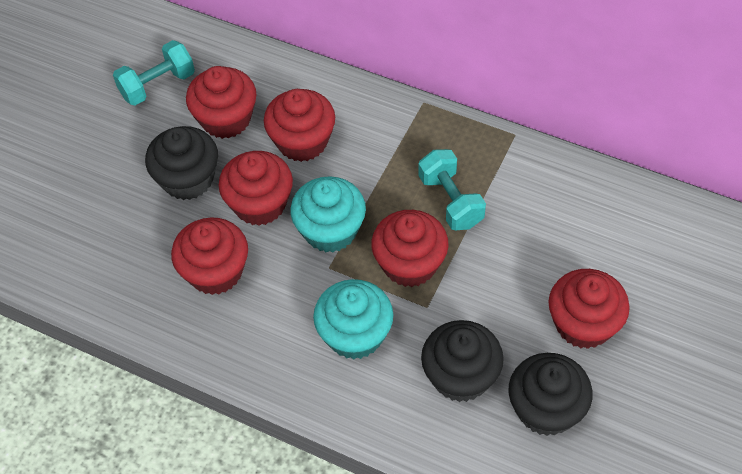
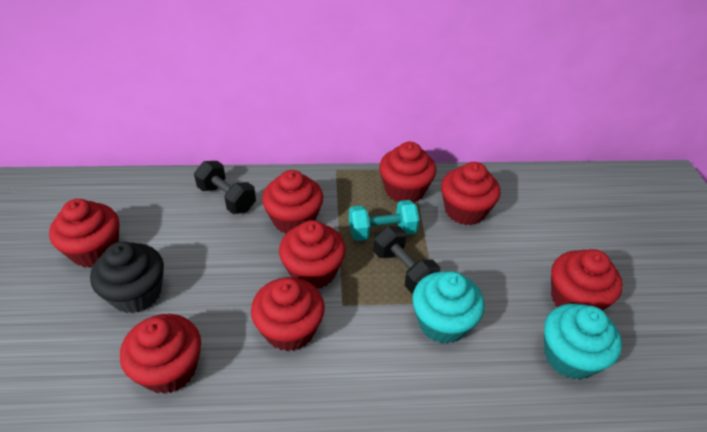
black cupcake: 3 -> 1
black dumbbell: 0 -> 2
red cupcake: 6 -> 8
turquoise dumbbell: 2 -> 1

